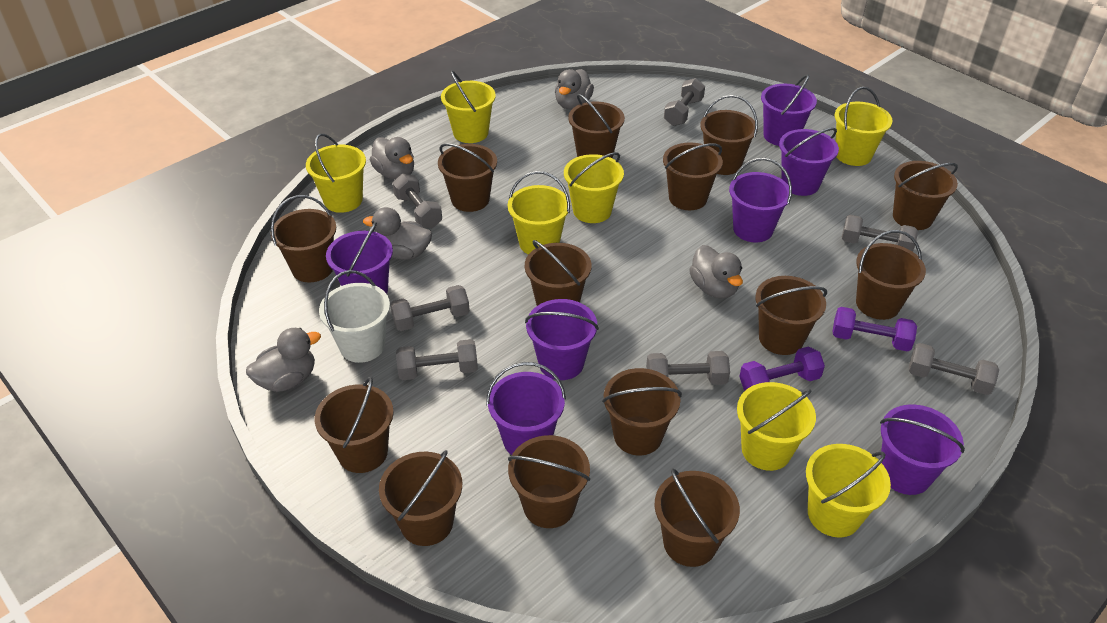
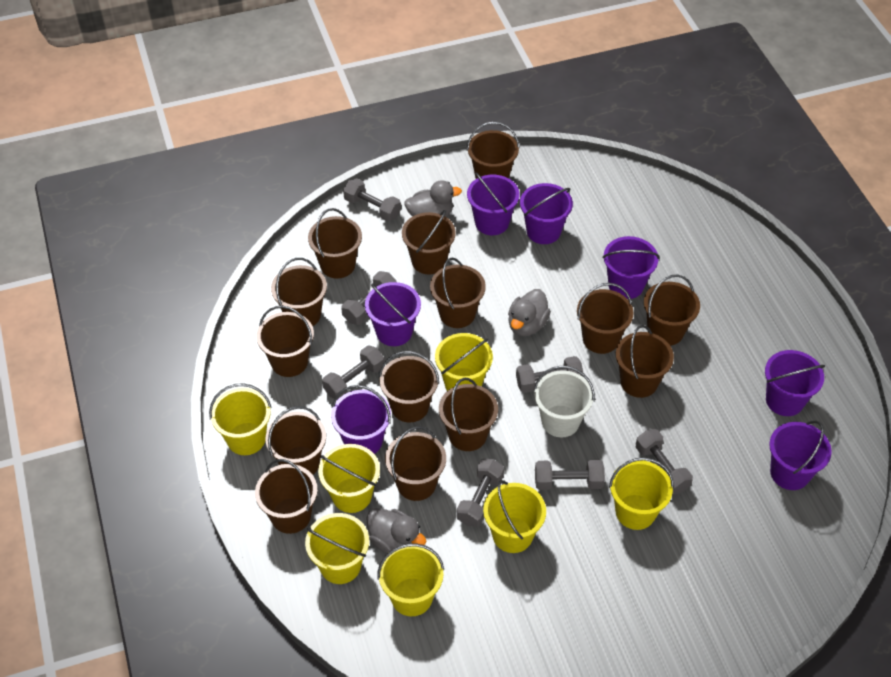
grey duck: 5 -> 3
purple dumbbell: 2 -> 0

